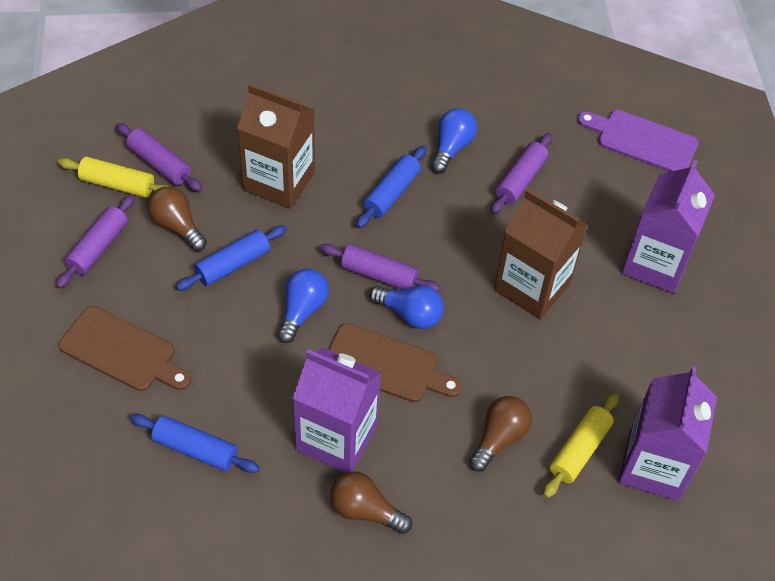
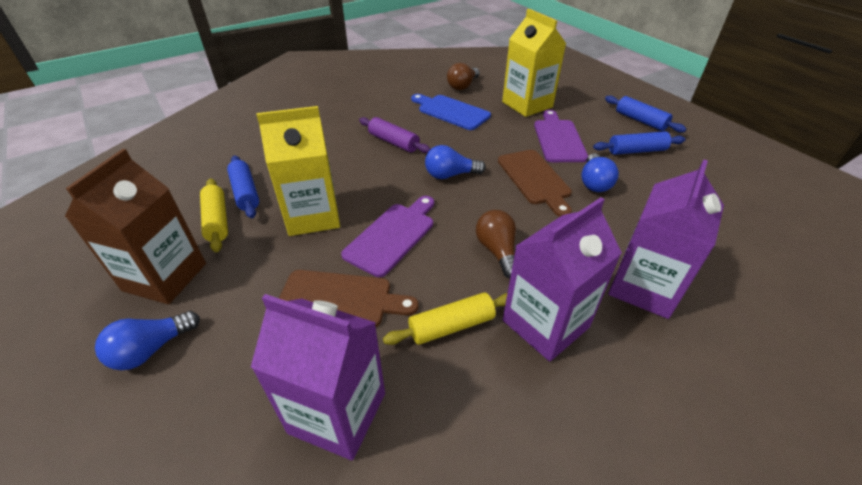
blue cutting board: 0 -> 1
brown carton: 2 -> 1
brown light bulb: 3 -> 2
purple cutting board: 1 -> 2
purple rolling pin: 4 -> 1
yellow carton: 0 -> 2

